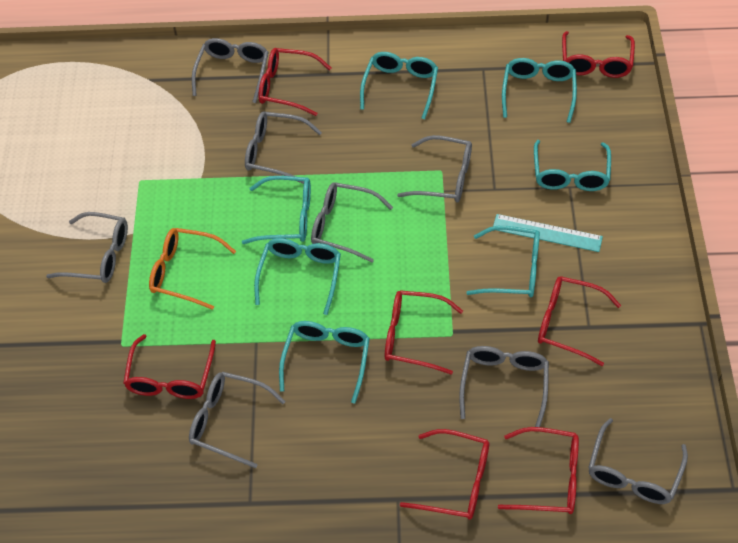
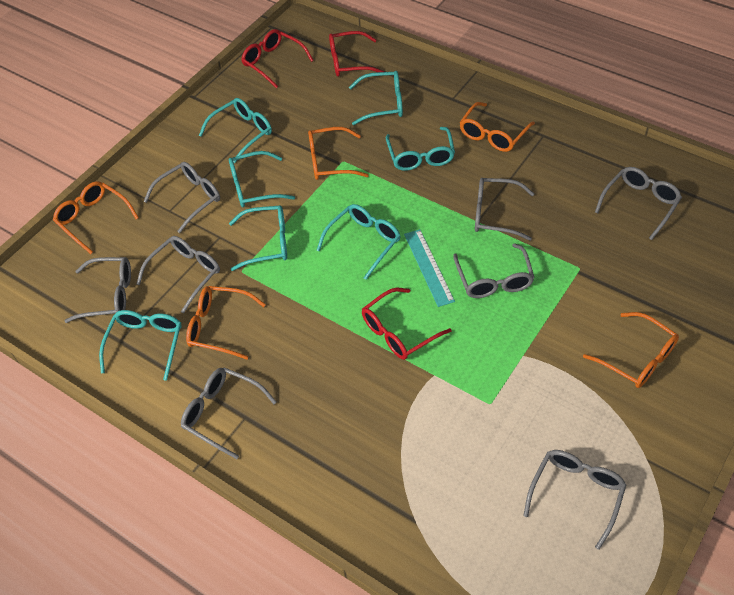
orange glasses: 1 -> 5
red glasses: 7 -> 3

